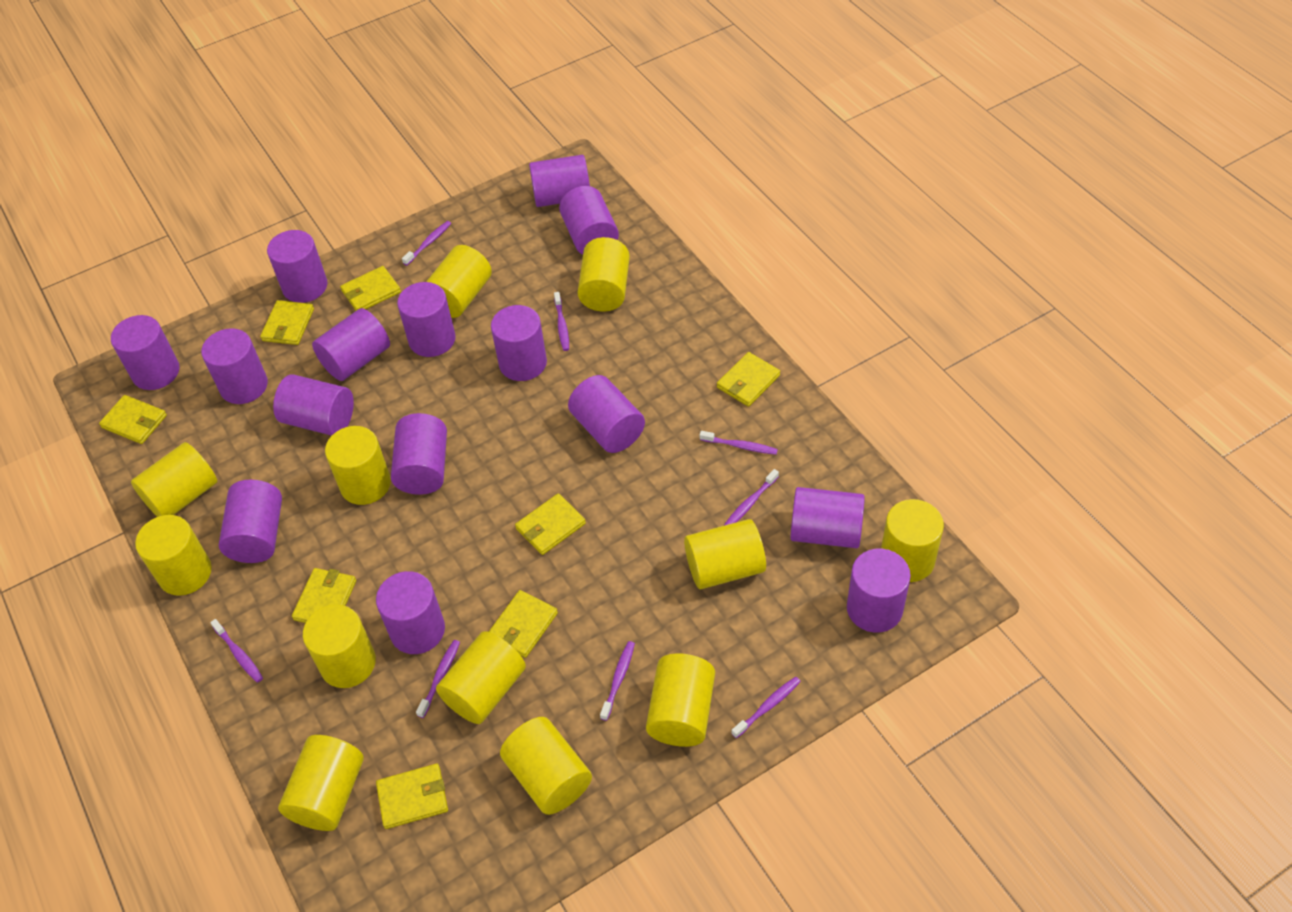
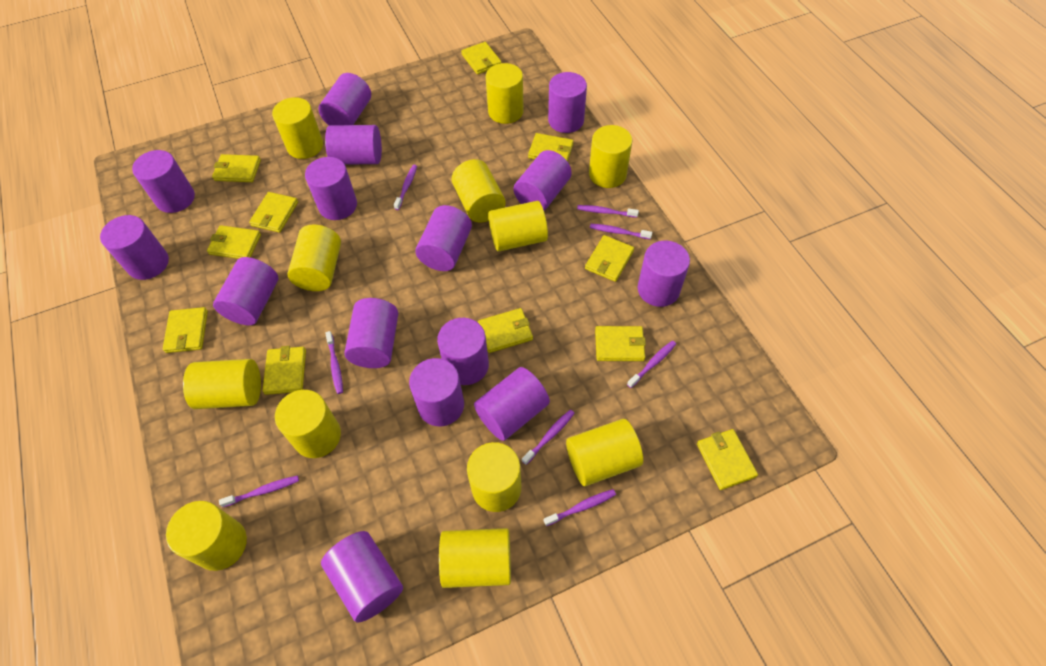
yellow wallet: 8 -> 11

